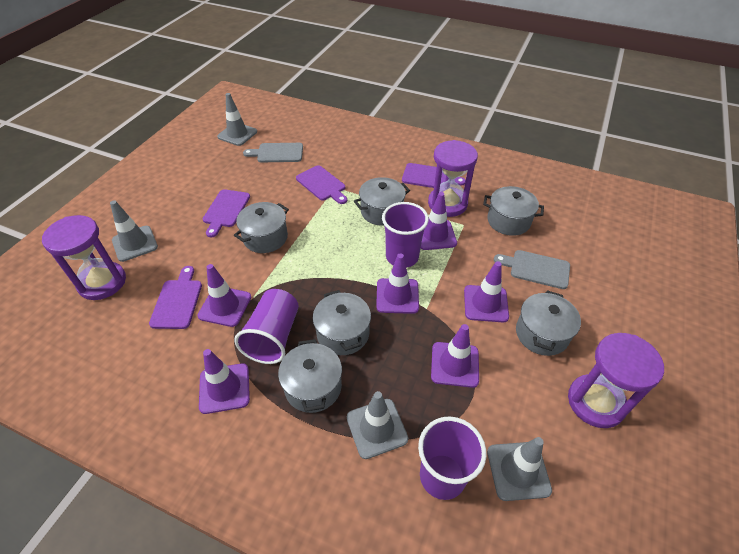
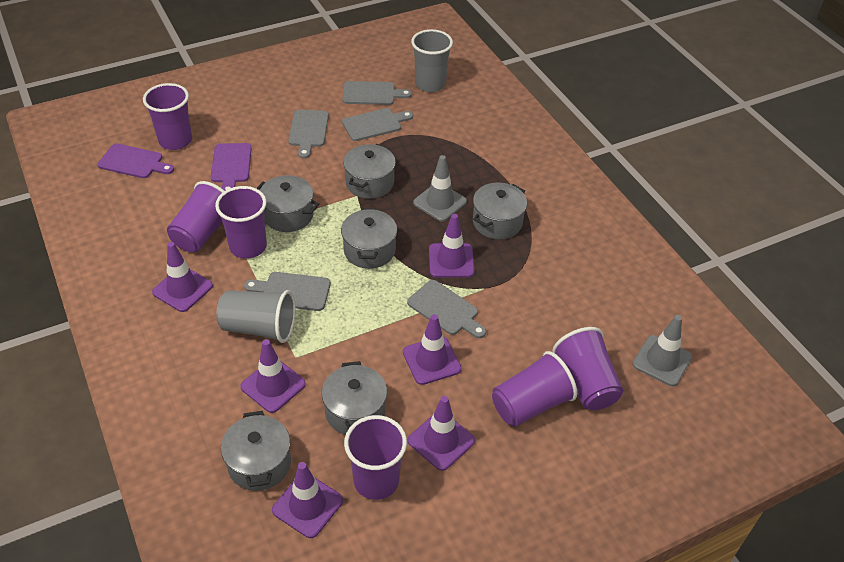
grey cup: 0 -> 2
grey cutting board: 2 -> 5
grey traffic cone: 4 -> 2
purple cup: 3 -> 6
purple cutting board: 4 -> 2
purple hourglass: 3 -> 0

